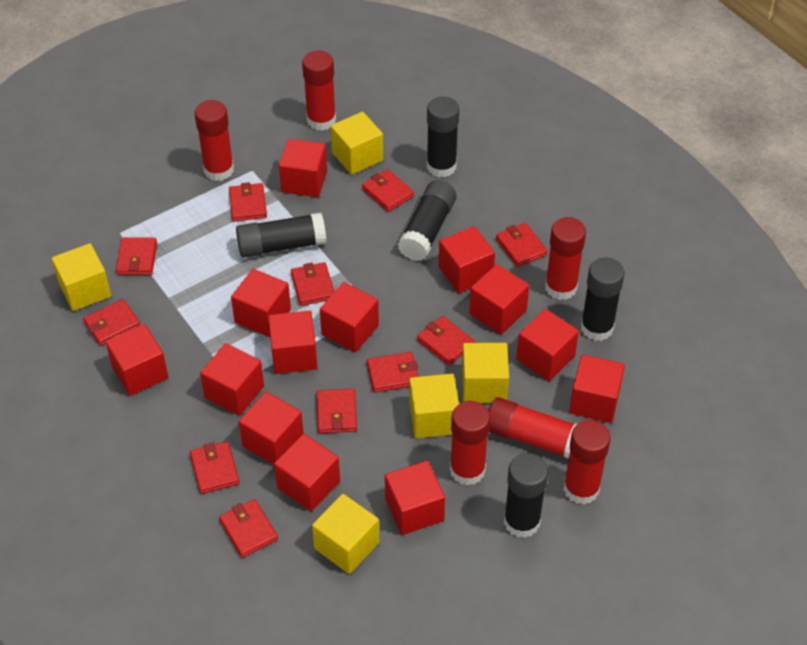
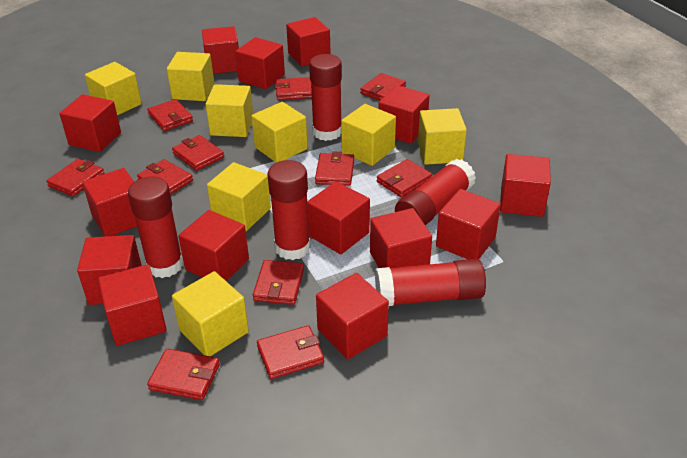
black glue stick: 5 -> 0
red cube: 13 -> 14
red glue stick: 6 -> 5
yellow cube: 5 -> 8

